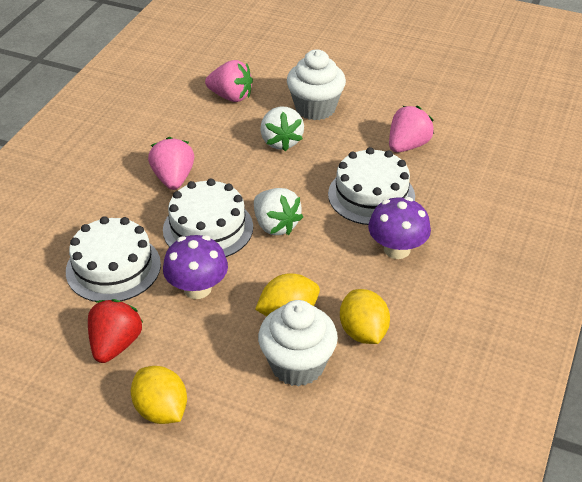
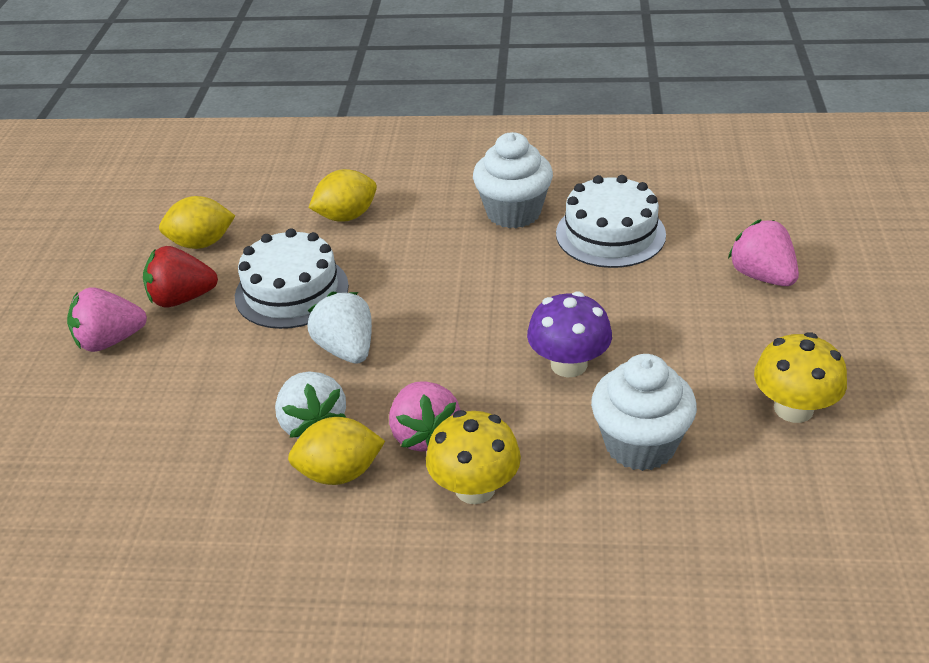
purple mushroom: 2 -> 1
white cake: 3 -> 2
yellow mushroom: 0 -> 2

